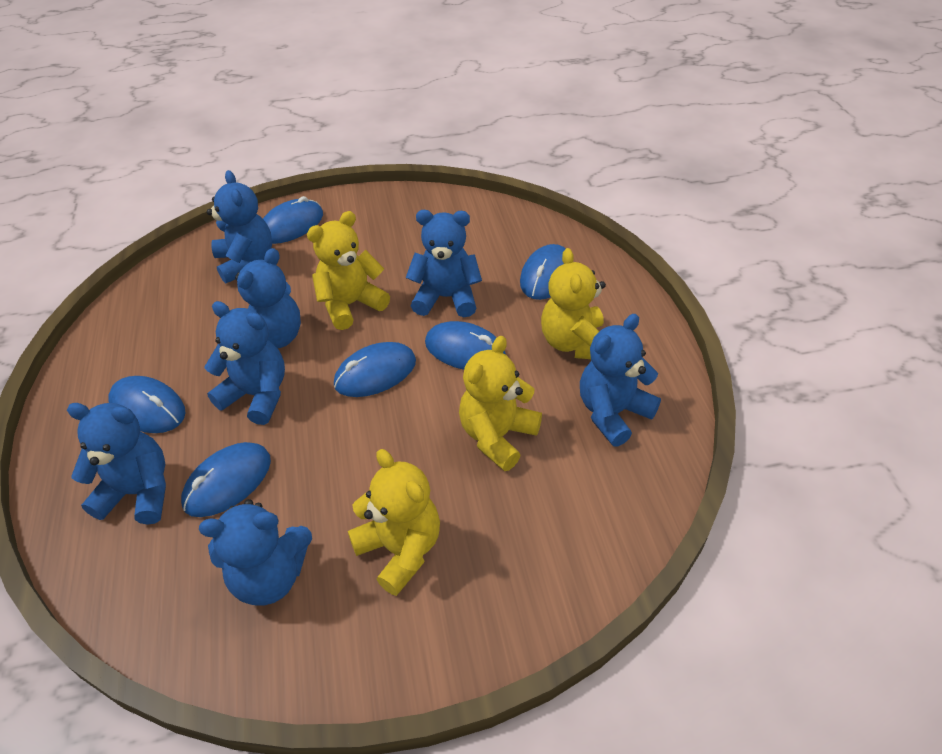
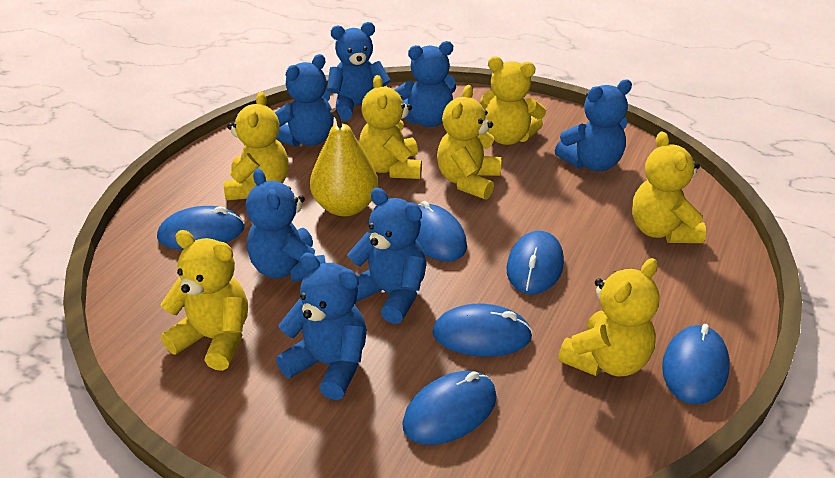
yellow pear: 0 -> 1
yellow teddy bear: 4 -> 7

